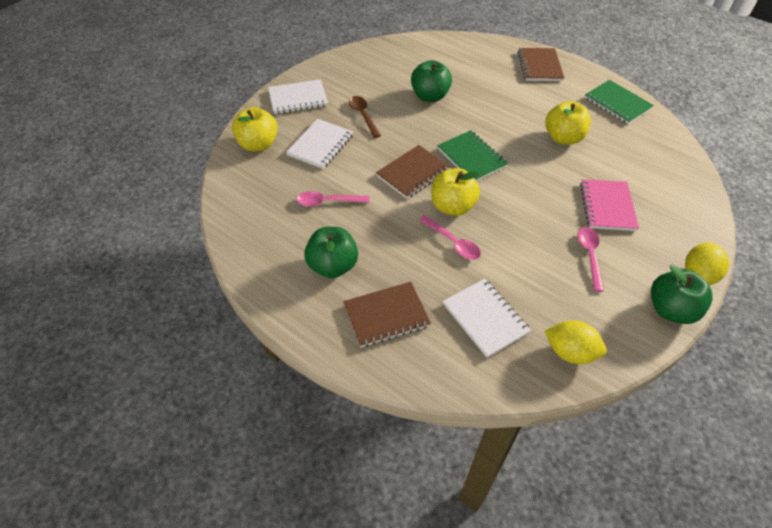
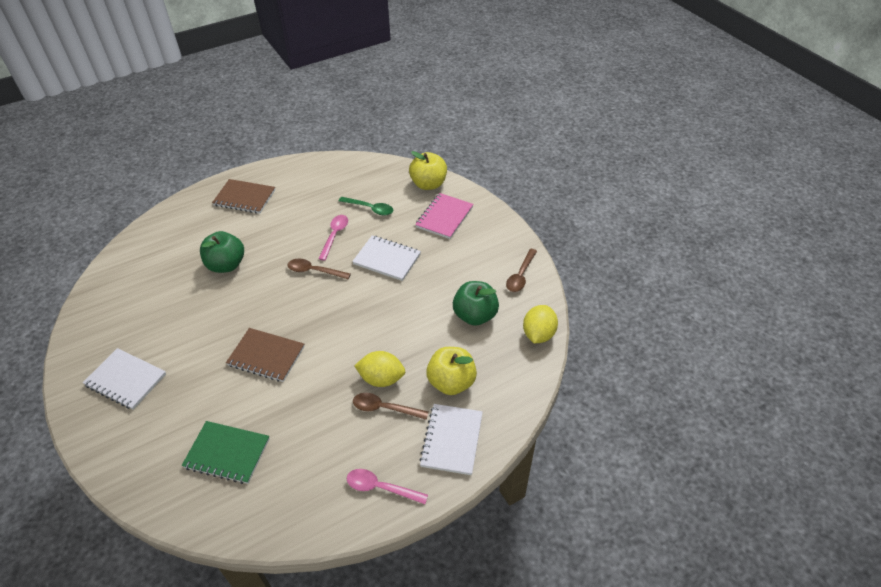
brown notebook: 3 -> 2
brown spoon: 1 -> 3
green apple: 3 -> 2
green notebook: 2 -> 1
green spoon: 0 -> 1
pink spoon: 3 -> 2
yellow apple: 3 -> 2

